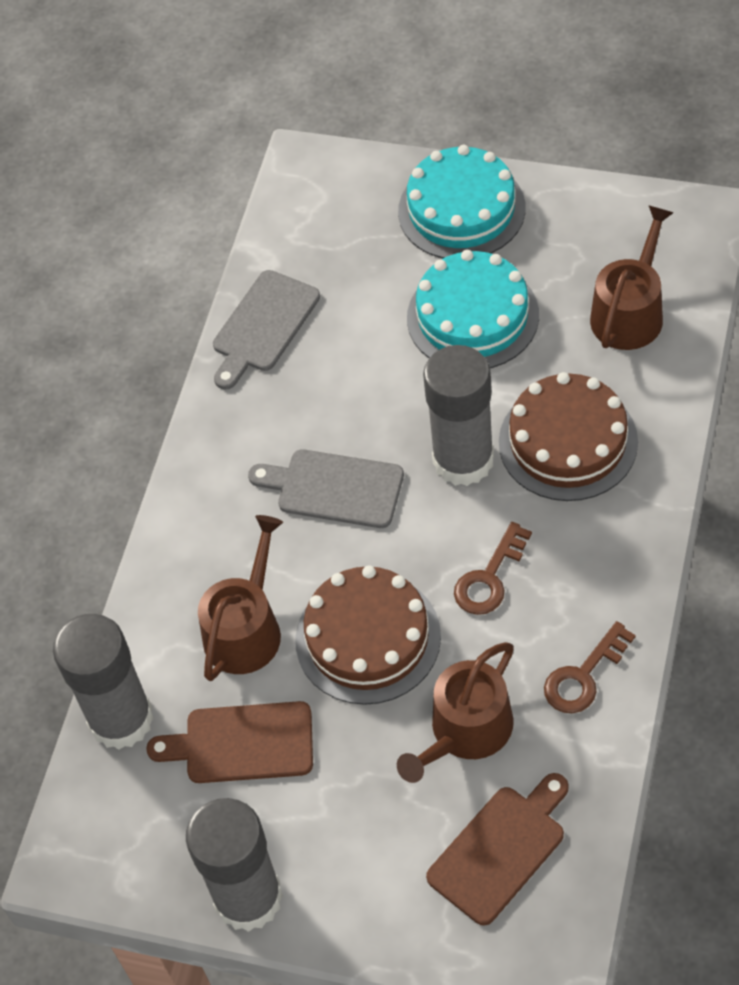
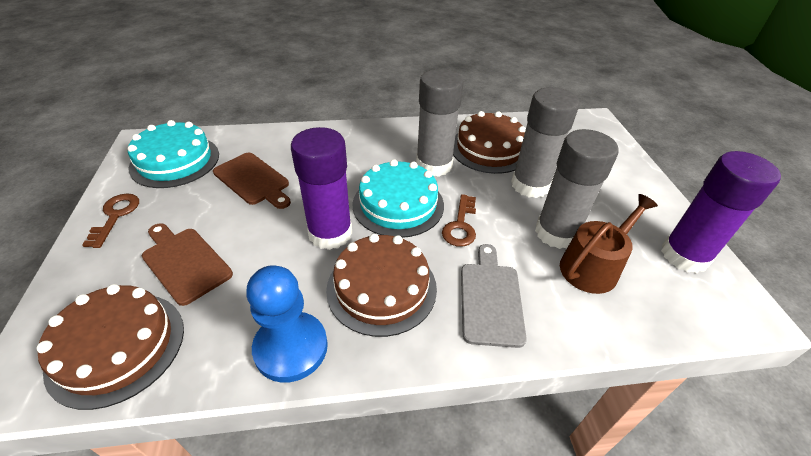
blue pawn: 0 -> 1
brown cake: 2 -> 3
brown watering can: 3 -> 1
grey cutting board: 2 -> 1
purple glue stick: 0 -> 2

